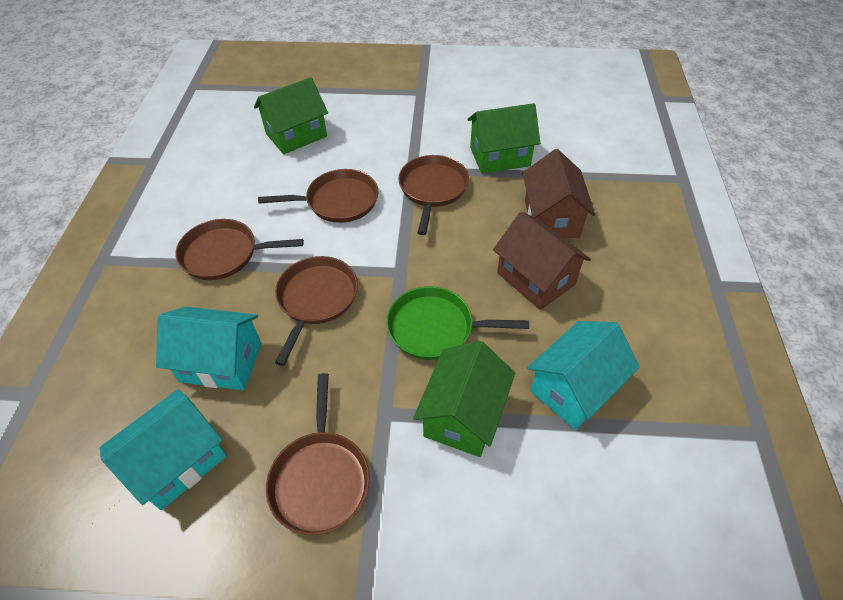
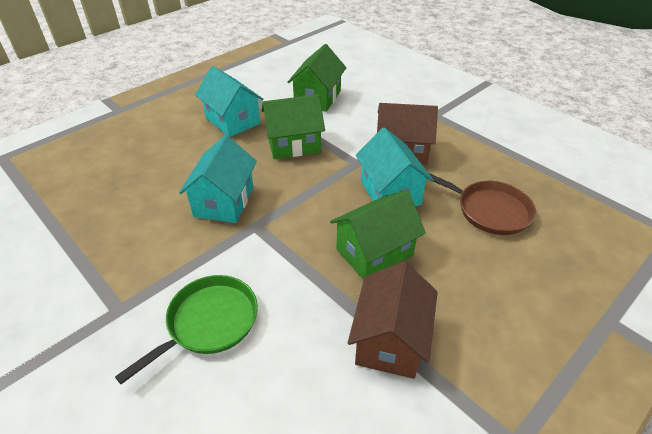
brown pan: 5 -> 1

